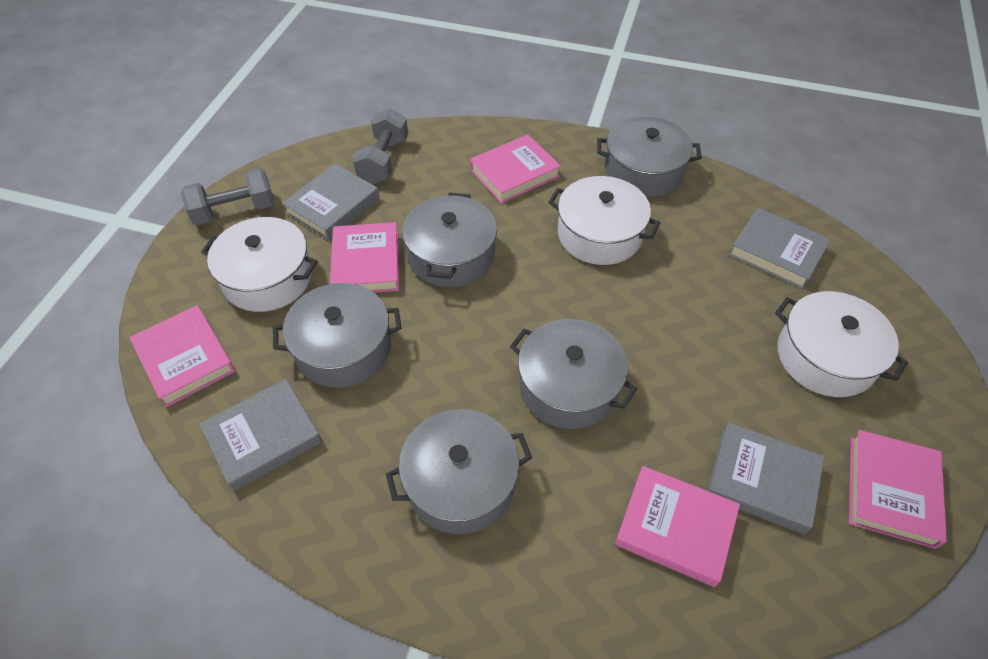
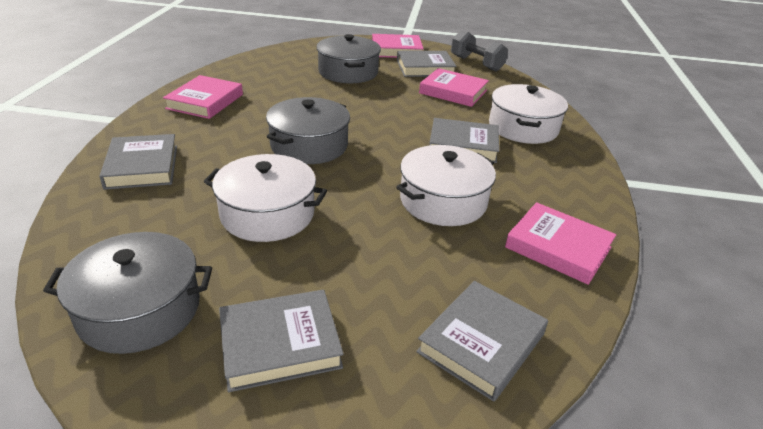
grey book: 4 -> 5
grey dumbbell: 2 -> 1
grey pot: 5 -> 3
pink book: 5 -> 4

